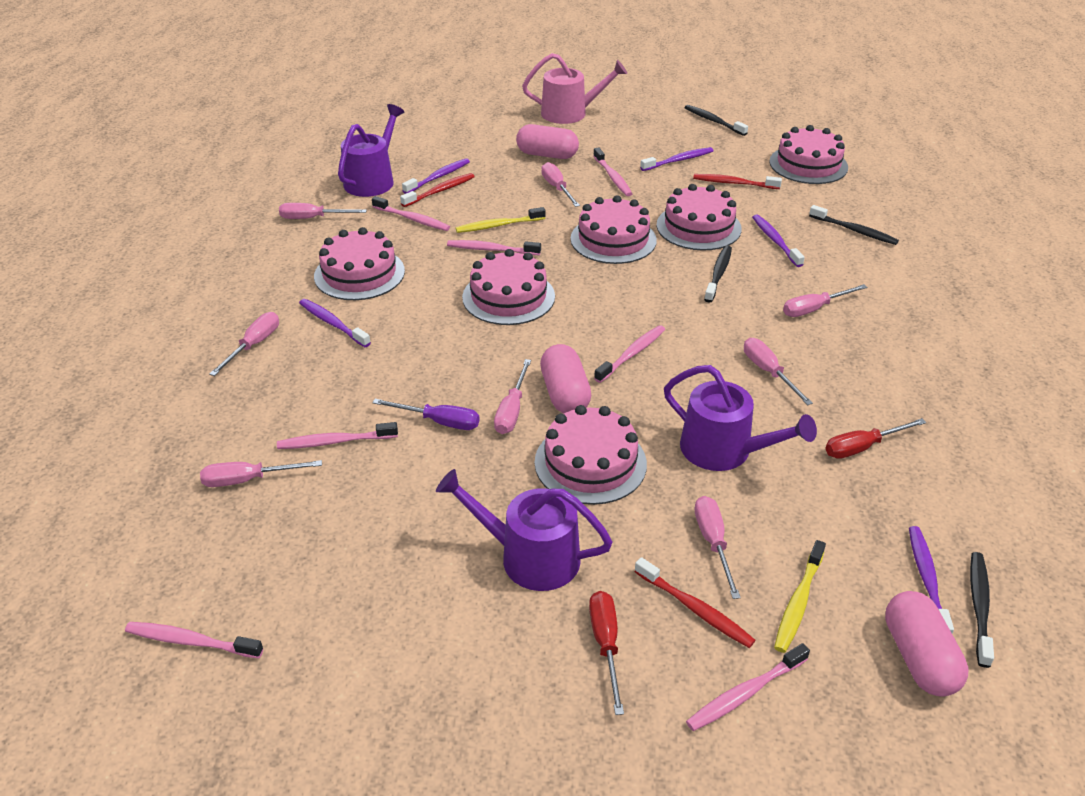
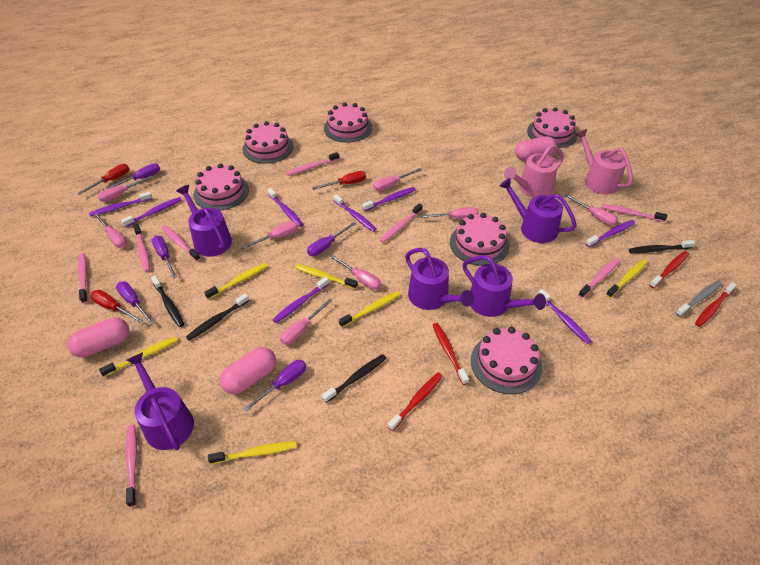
grey toothbrush: 0 -> 1
pink toothbrush: 7 -> 8
pink watering can: 1 -> 2
purple screwdriver: 1 -> 5
purple toothbrush: 5 -> 8
purple watering can: 3 -> 5
red screwdriver: 2 -> 3
red toothbrush: 3 -> 4
yellow toothbrush: 2 -> 6

